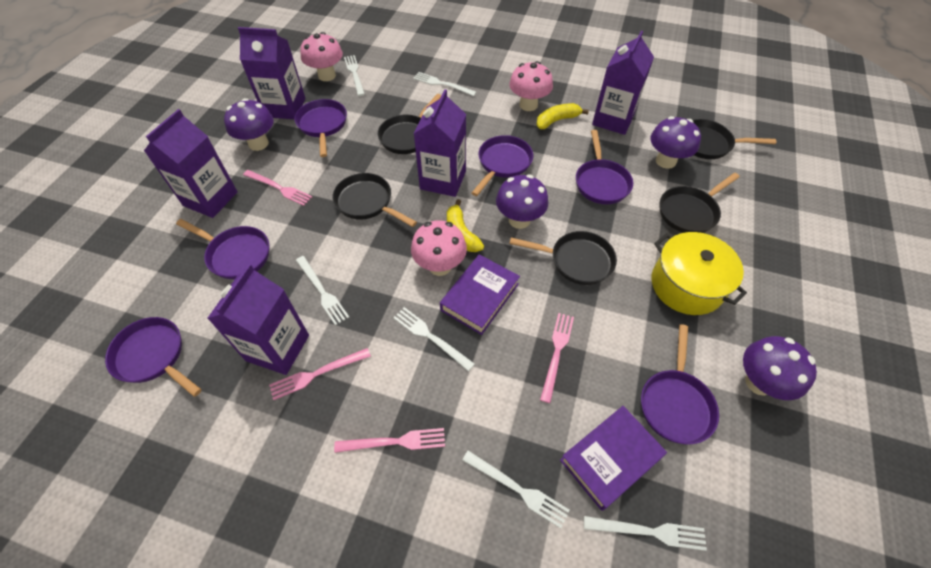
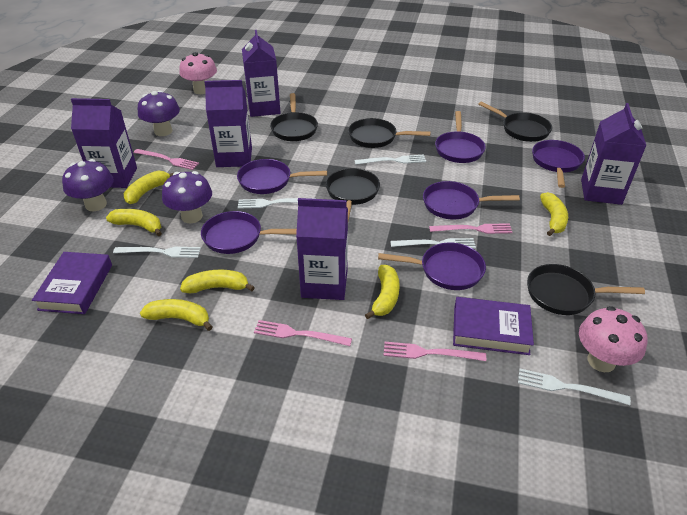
pink mushroom: 3 -> 2
purple mushroom: 4 -> 3
white fork: 6 -> 5
yellow banana: 2 -> 6
yellow pot: 1 -> 0

